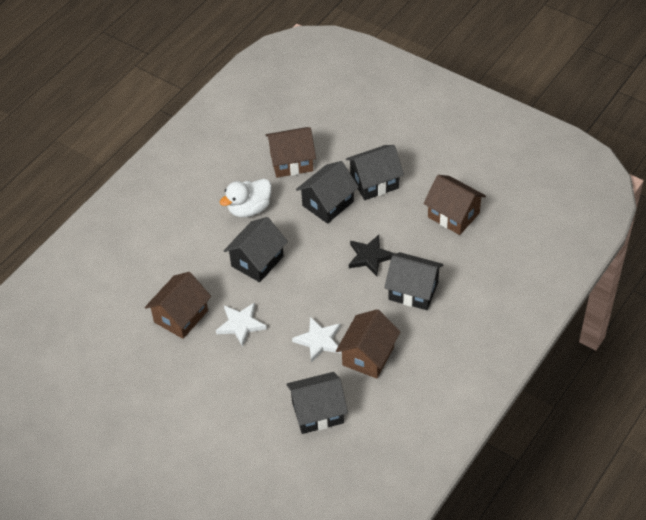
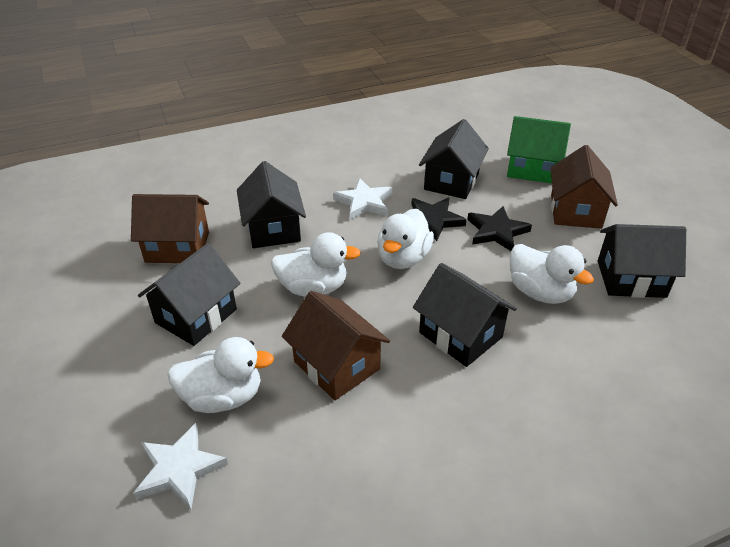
black star: 1 -> 2
brown house: 4 -> 3
green house: 0 -> 1
white duck: 1 -> 4

